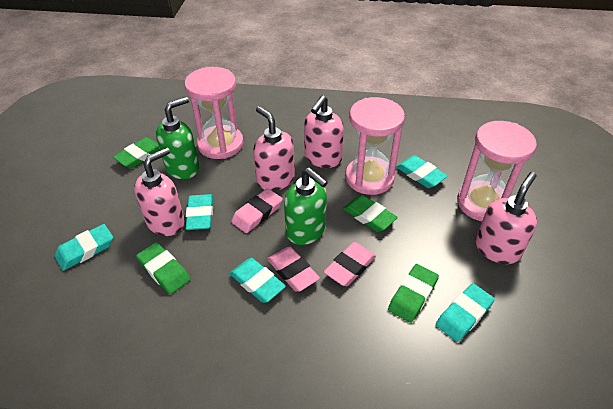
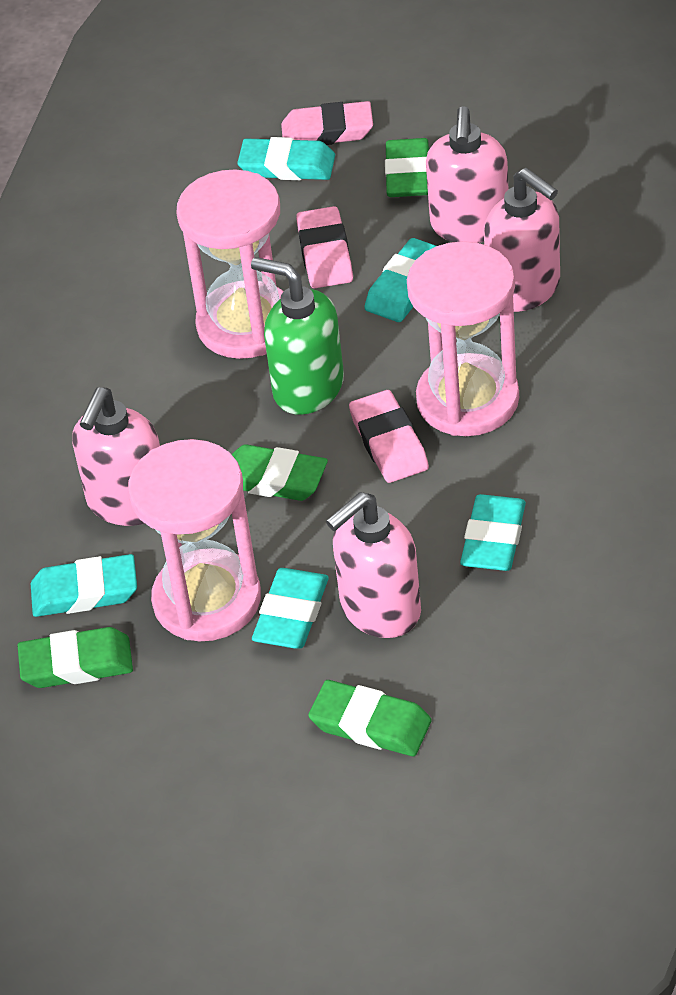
green soap dispenser: 2 -> 1

